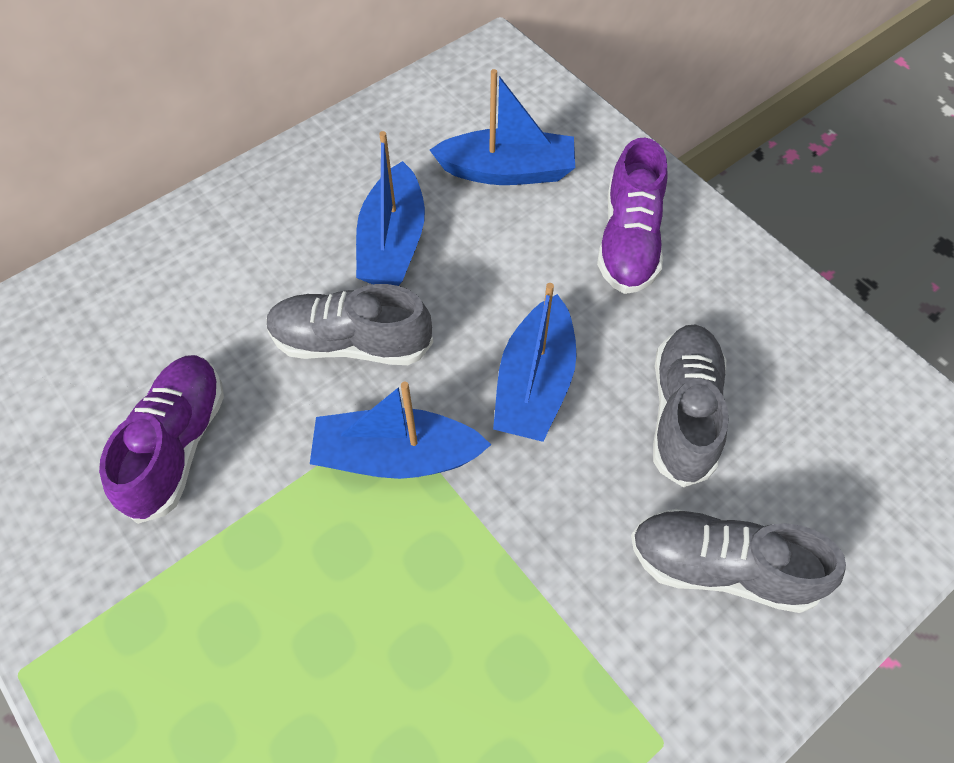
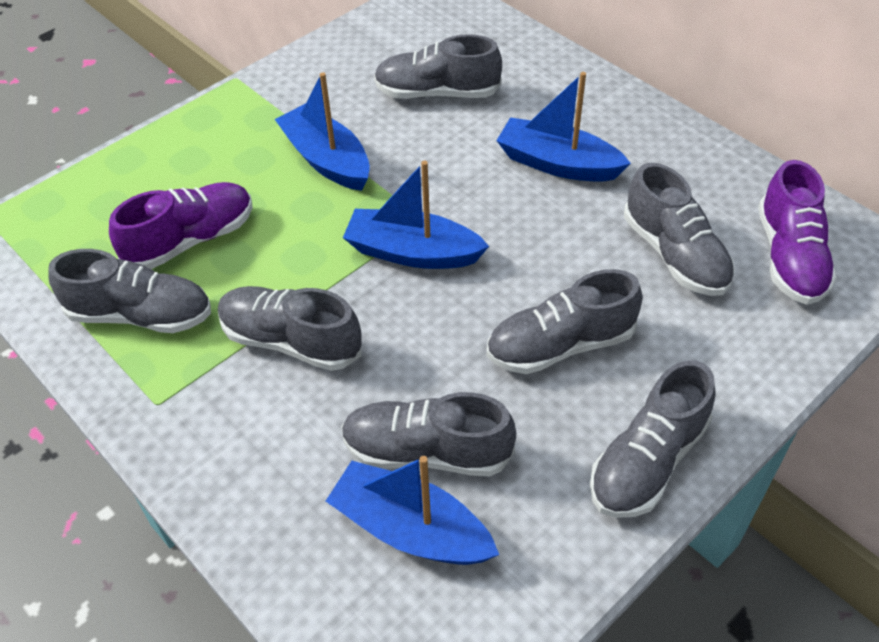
grey shoe: 3 -> 7

